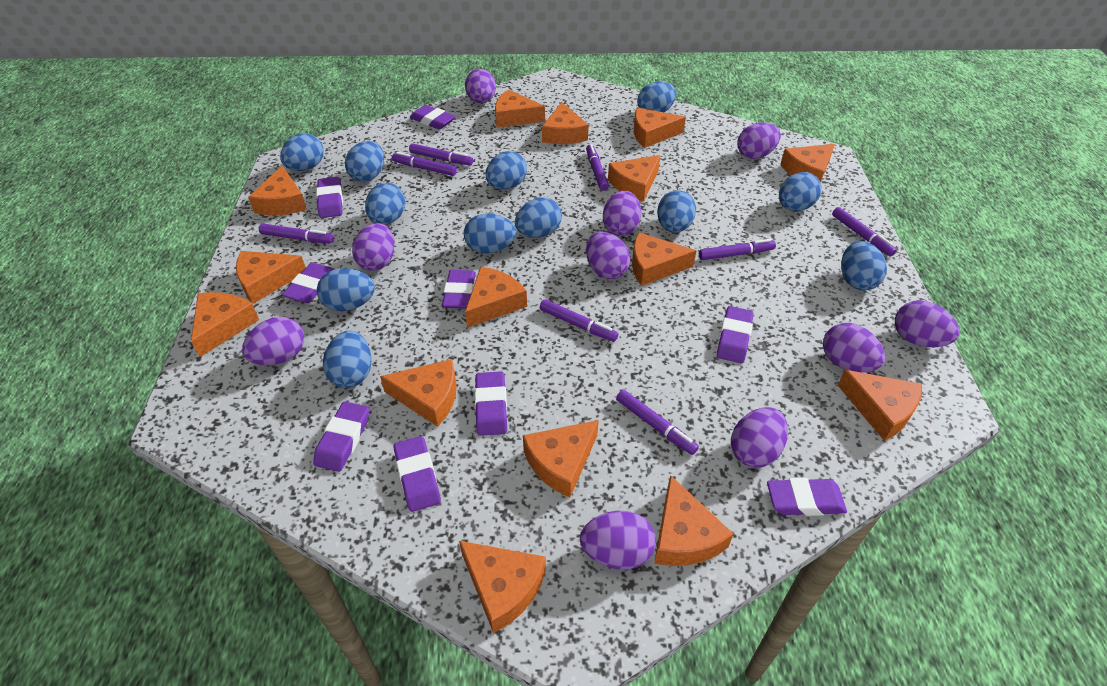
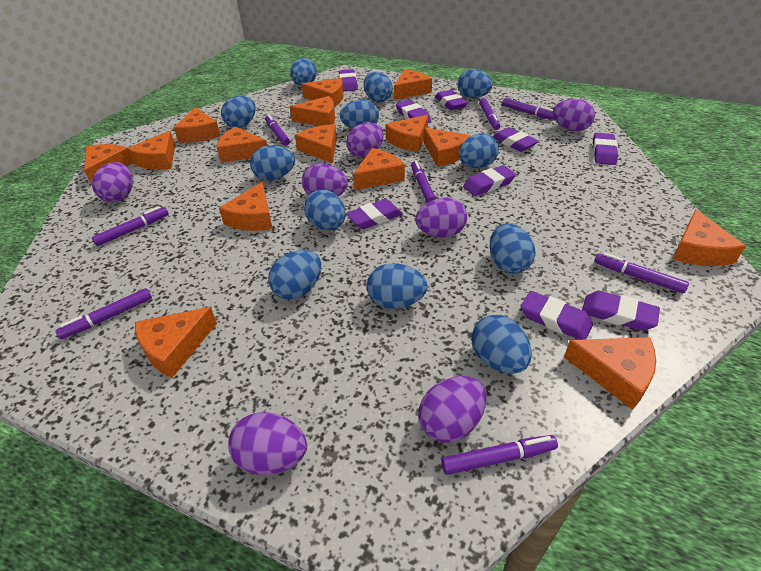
purple egg: 10 -> 7

